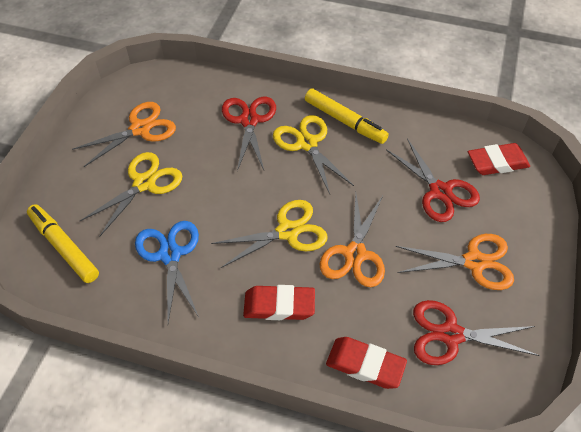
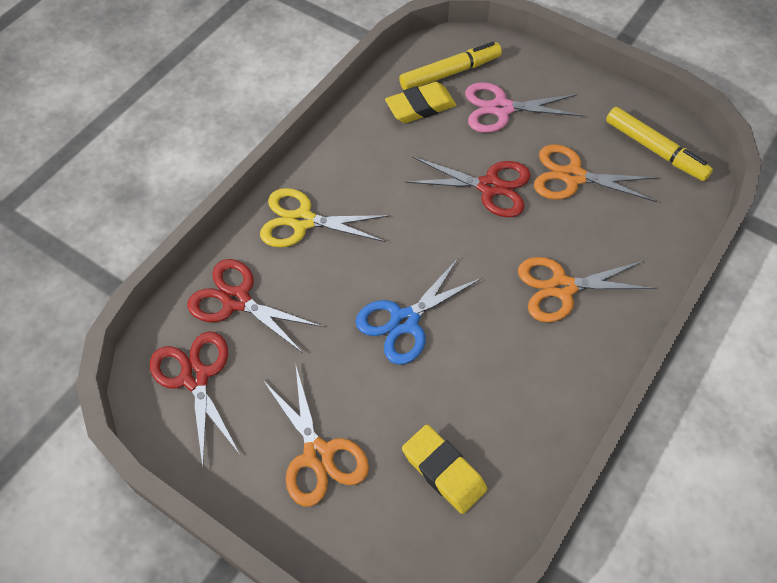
pink scissors: 0 -> 1
red eraser: 3 -> 0
yellow eraser: 0 -> 2
yellow scissors: 3 -> 1

